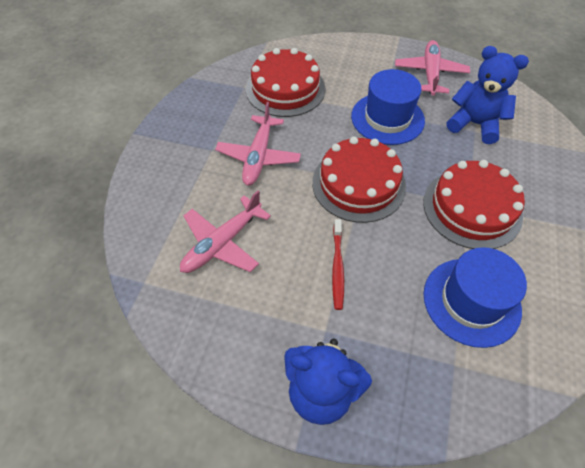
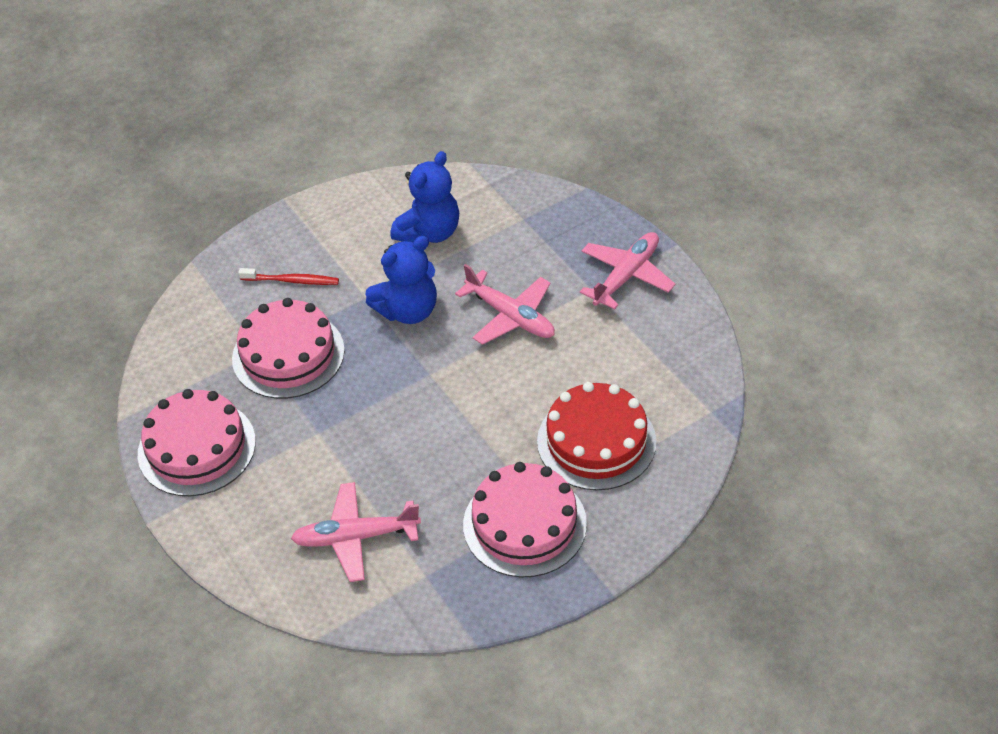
blue hat: 2 -> 0
pink cake: 0 -> 3
red cake: 3 -> 1

